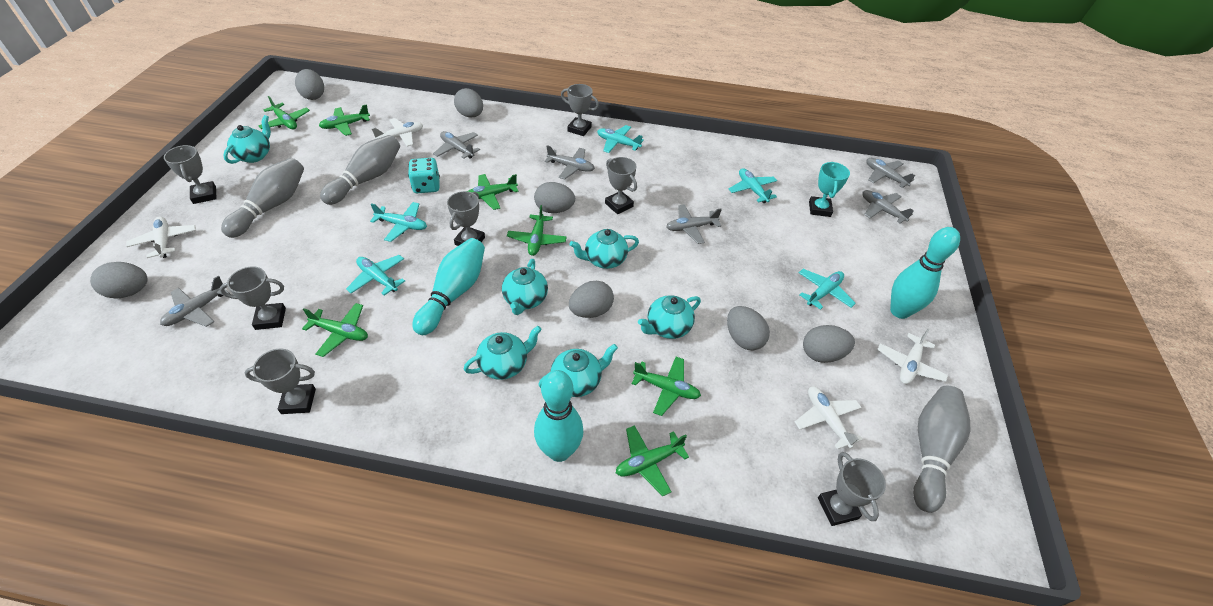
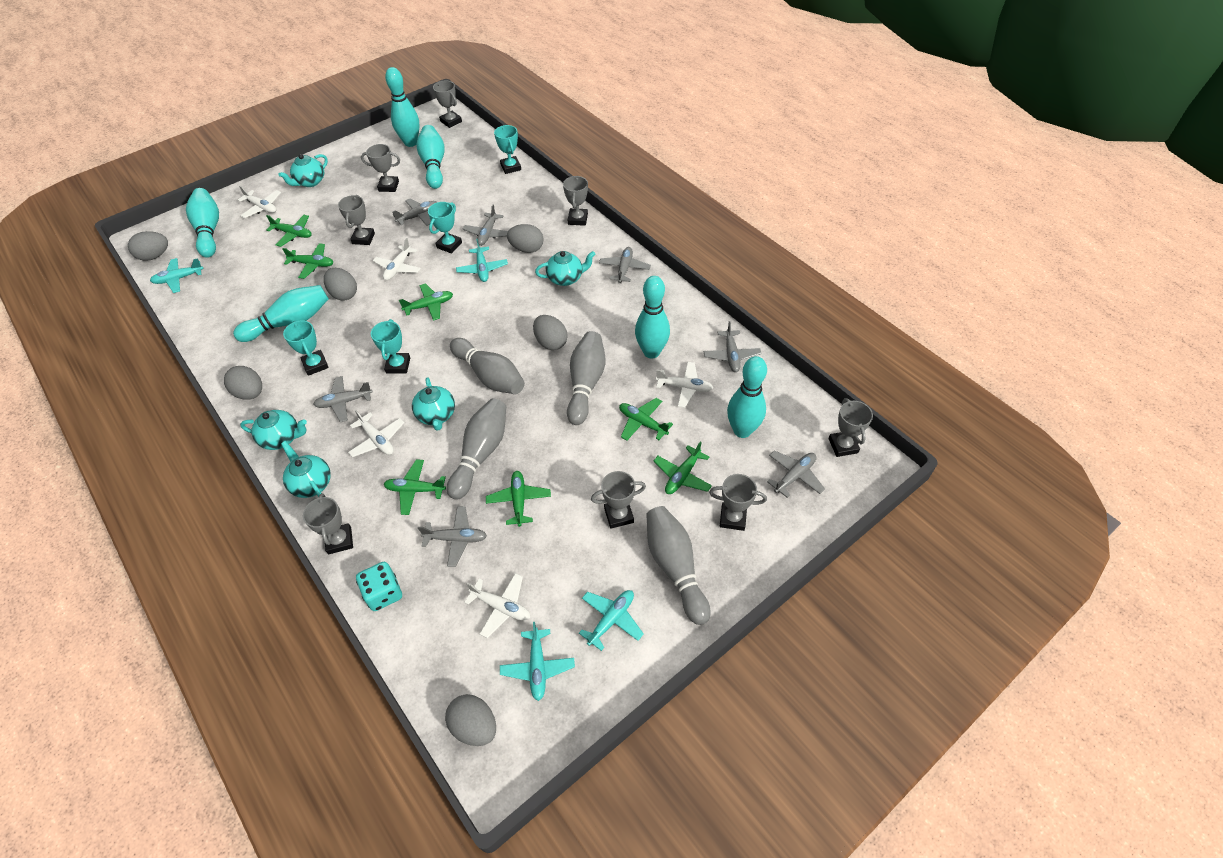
grey bowling pin: 3 -> 4
grey egg: 7 -> 6
grey plane: 6 -> 7
grey trophy: 7 -> 8
turquoise bowling pin: 3 -> 6
turquoise plane: 5 -> 4
turquoise teapot: 6 -> 5
turquoise trophy: 1 -> 4
white plane: 4 -> 5

